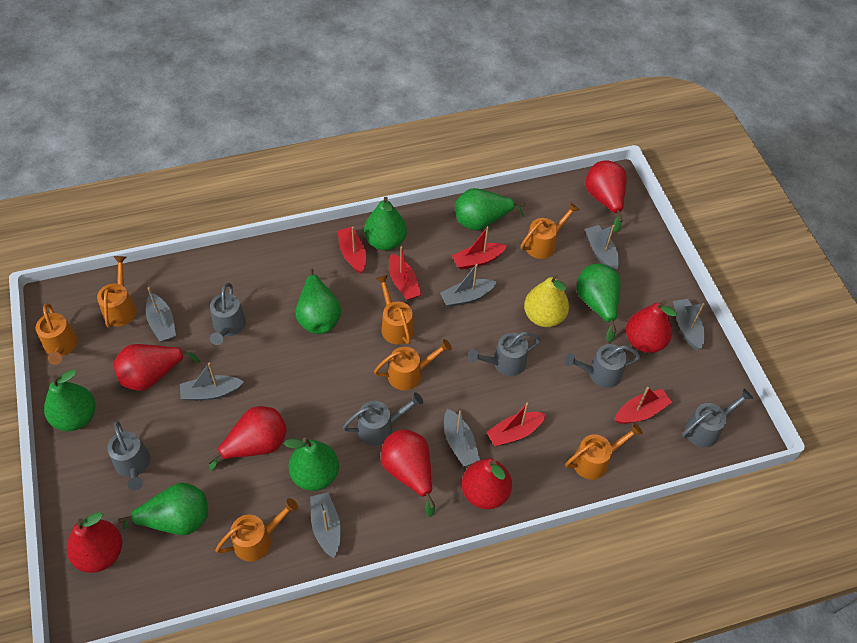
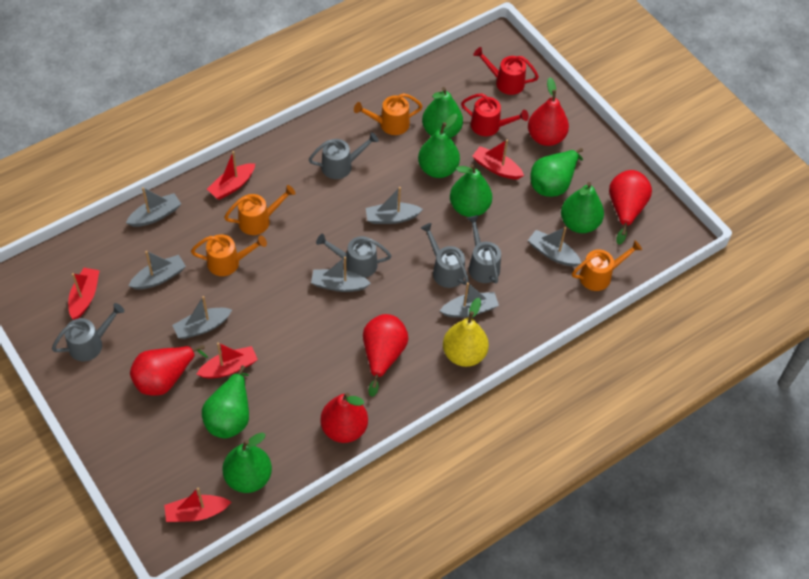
grey watering can: 6 -> 5
orange watering can: 7 -> 4
red pear: 7 -> 5
red watering can: 0 -> 2

